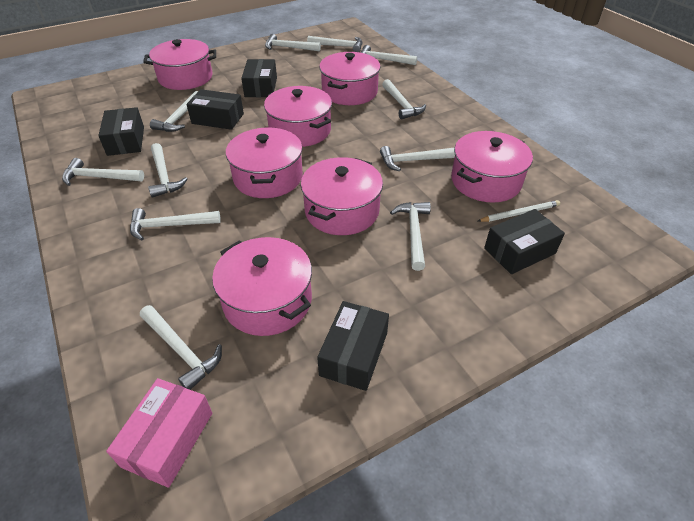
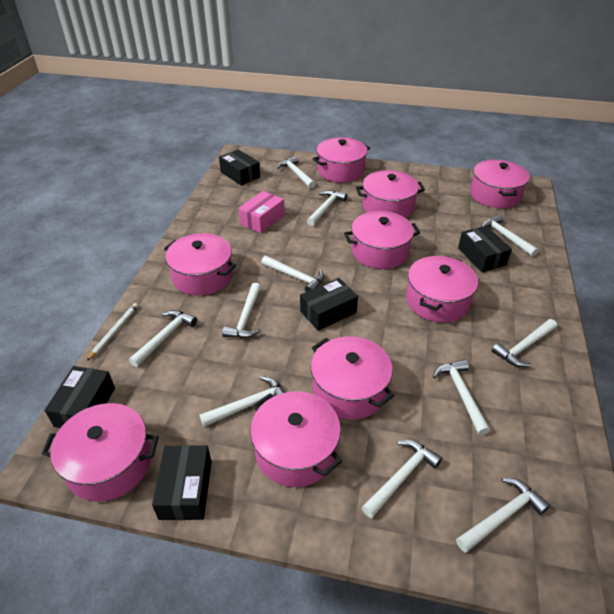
pink pot: 7 -> 9

